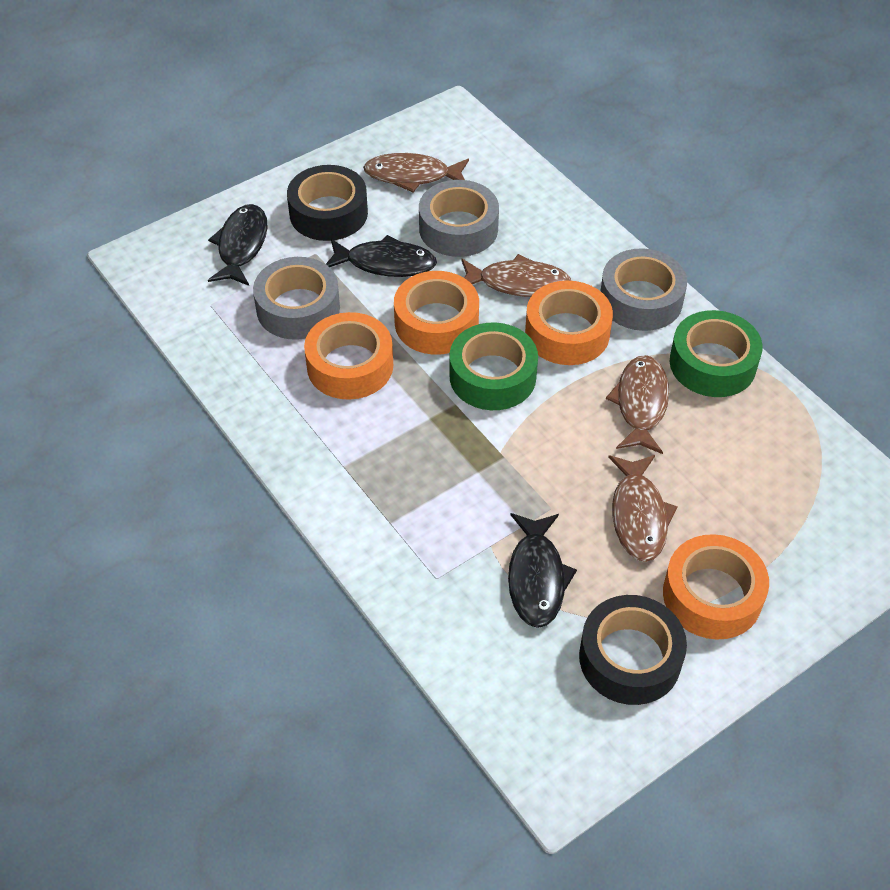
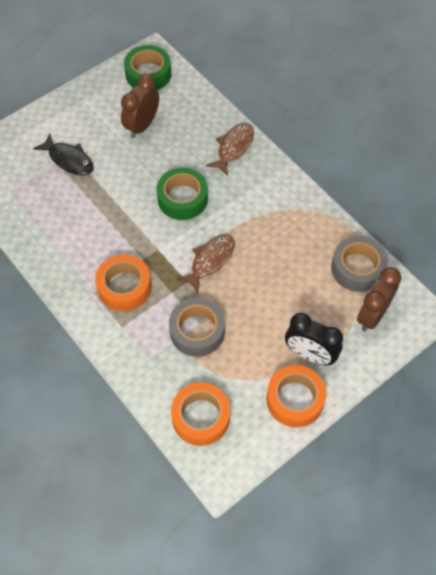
black clock: 0 -> 1
black fish: 3 -> 1
black tape: 2 -> 0
brown clock: 0 -> 2
brown fish: 4 -> 2
grey tape: 3 -> 2
orange tape: 4 -> 3

